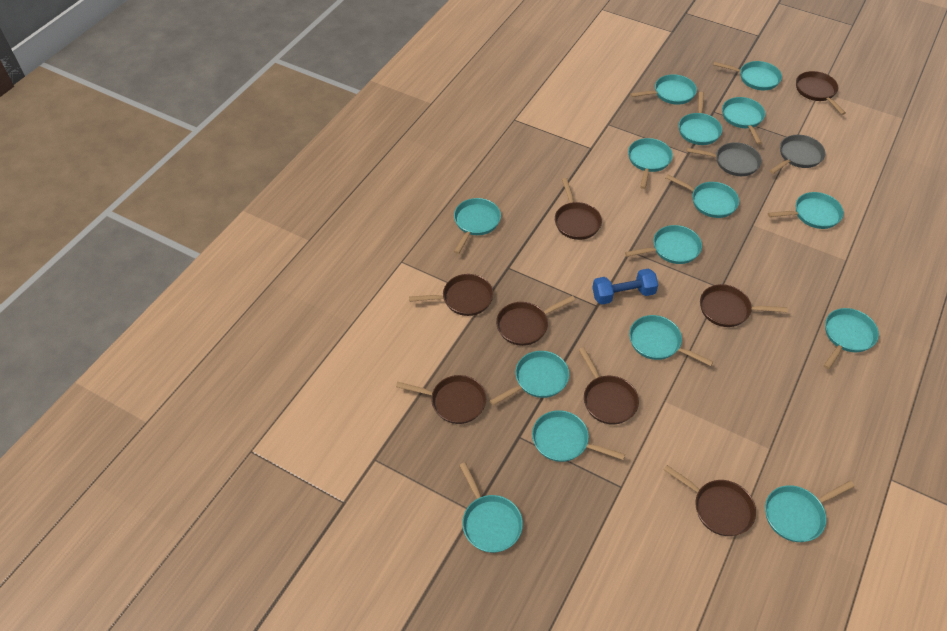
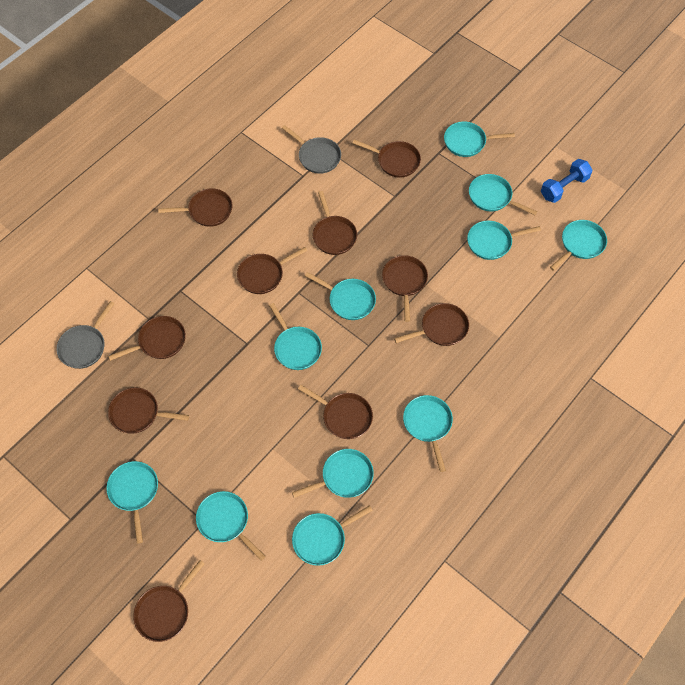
brown pan: 8 -> 10
turquoise pan: 15 -> 11

